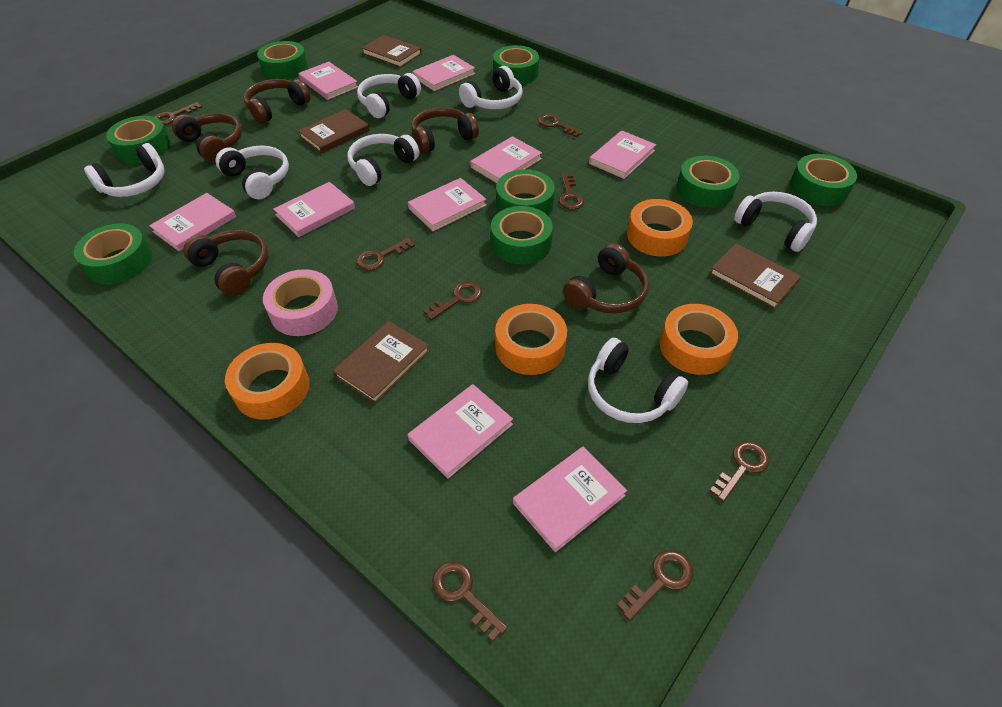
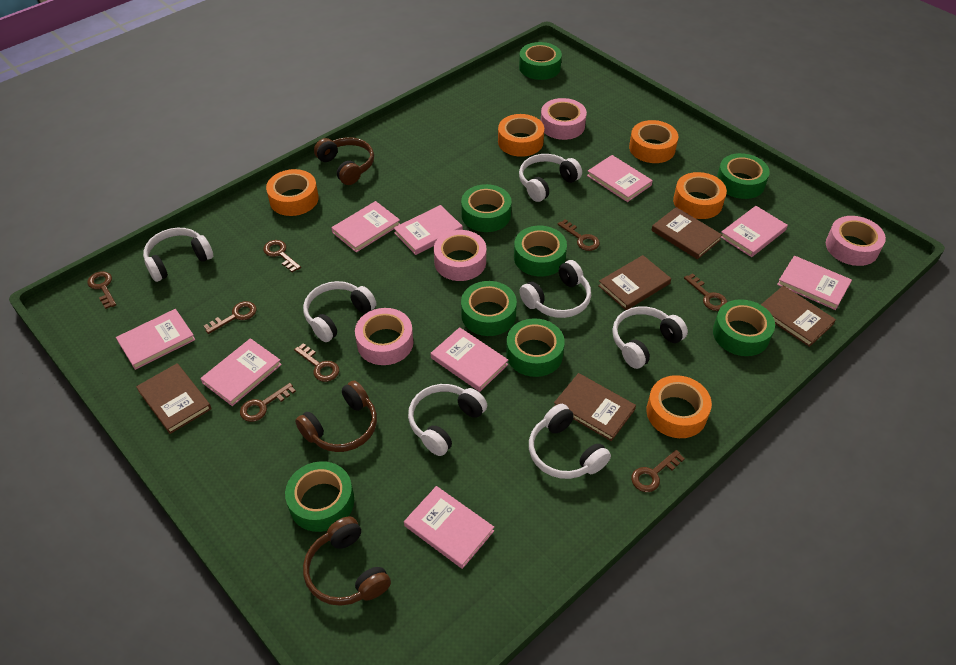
brown book: 4 -> 5
brown headphones: 5 -> 3
orange tape: 4 -> 5
pink tape: 1 -> 4

